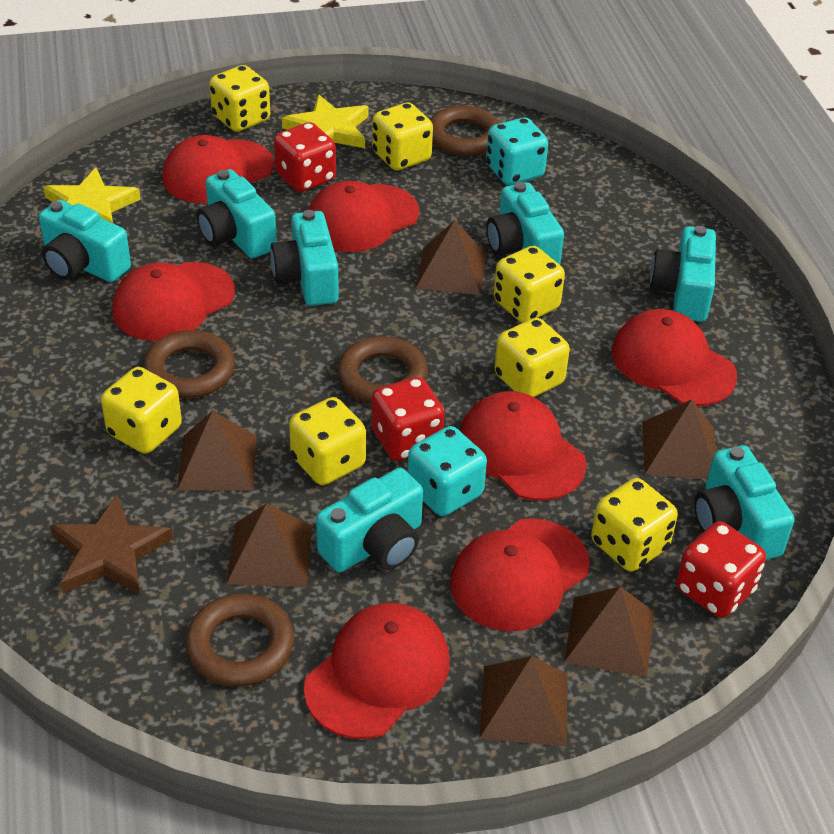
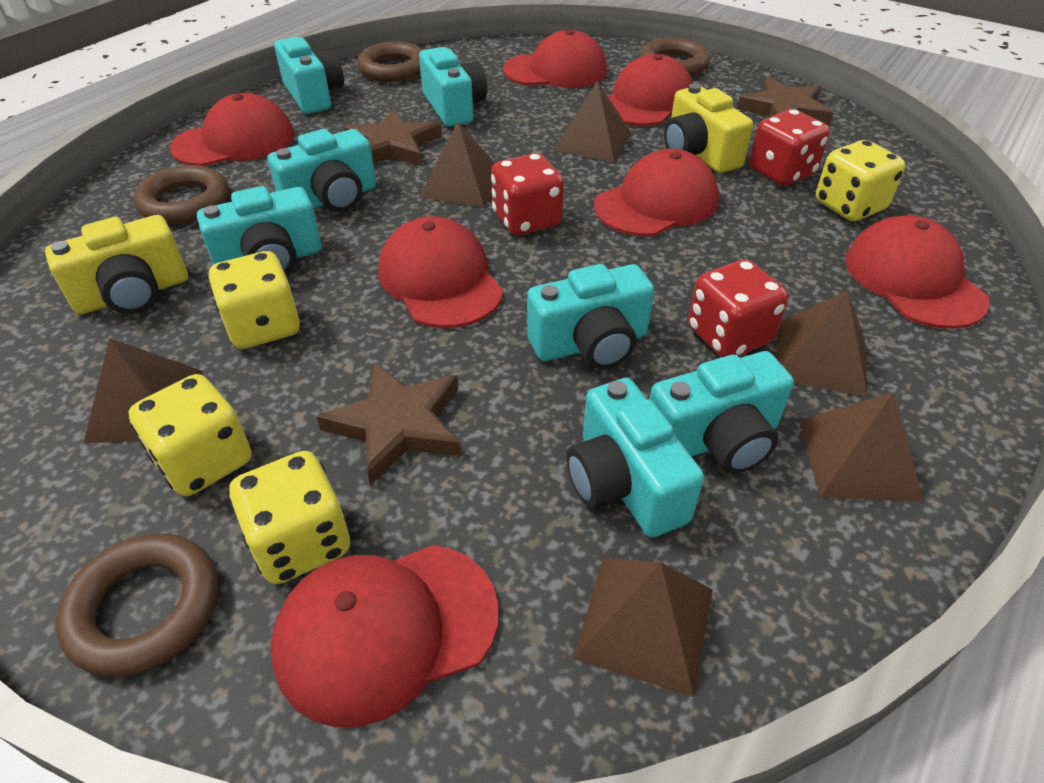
brown star: 1 -> 3
turquoise dice: 2 -> 0
yellow camera: 0 -> 2
yellow dice: 7 -> 4
yellow star: 2 -> 0

